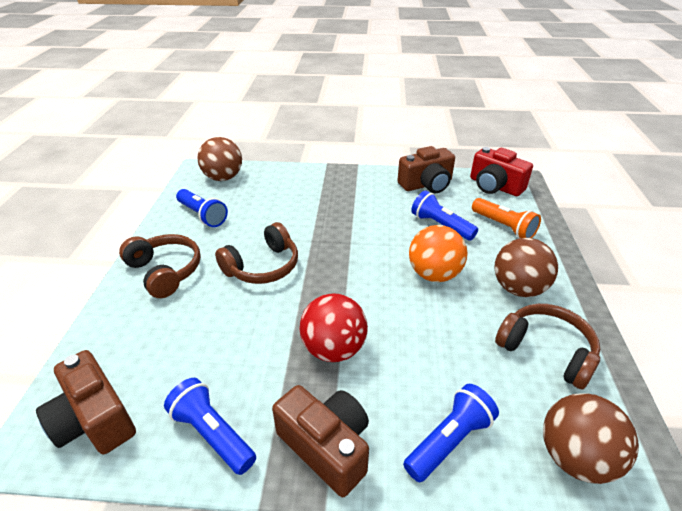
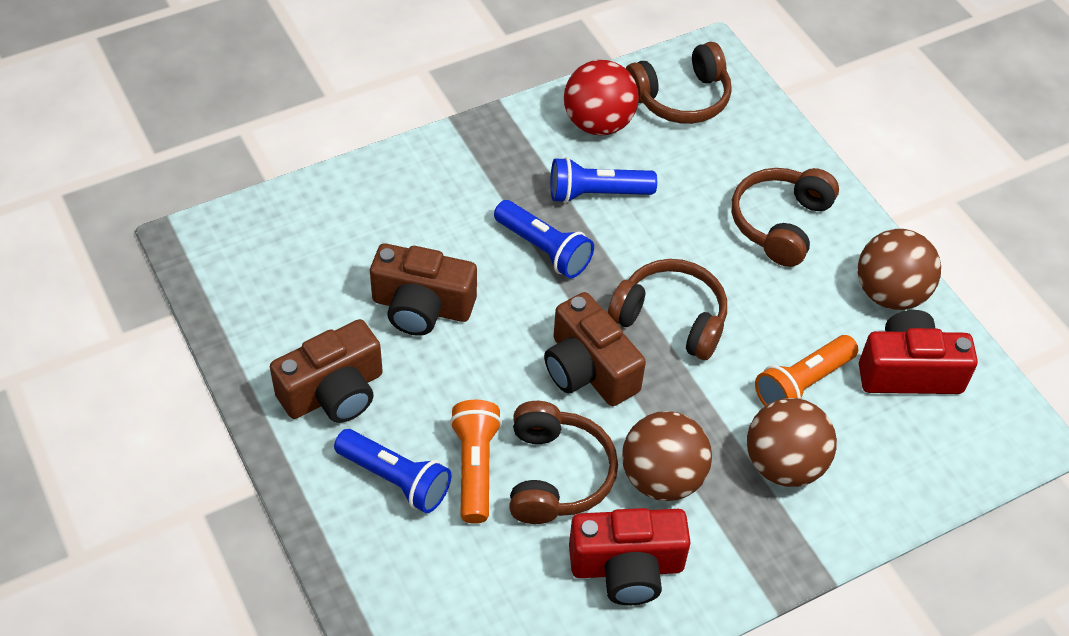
blue flashlight: 4 -> 3
brown headphones: 3 -> 4
orange ball: 1 -> 0
orange flashlight: 1 -> 2
red camera: 1 -> 2

